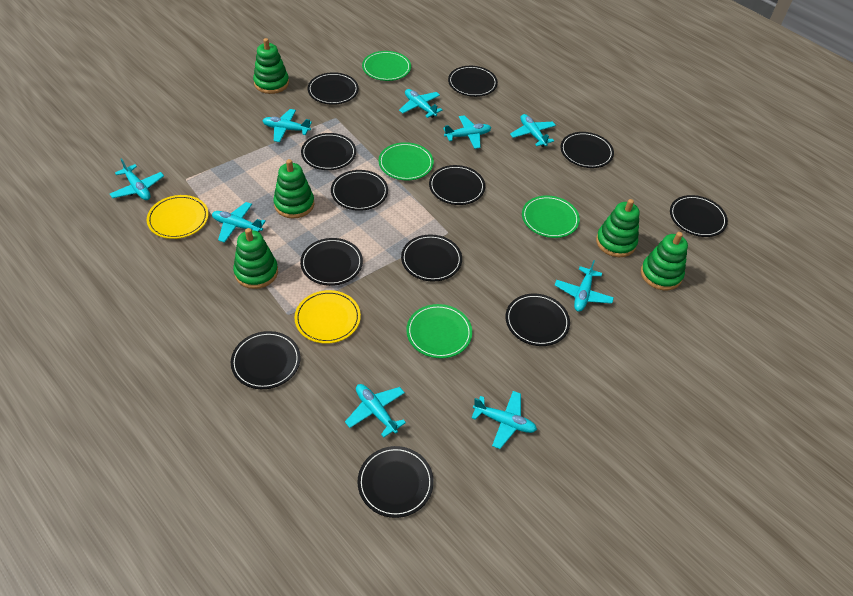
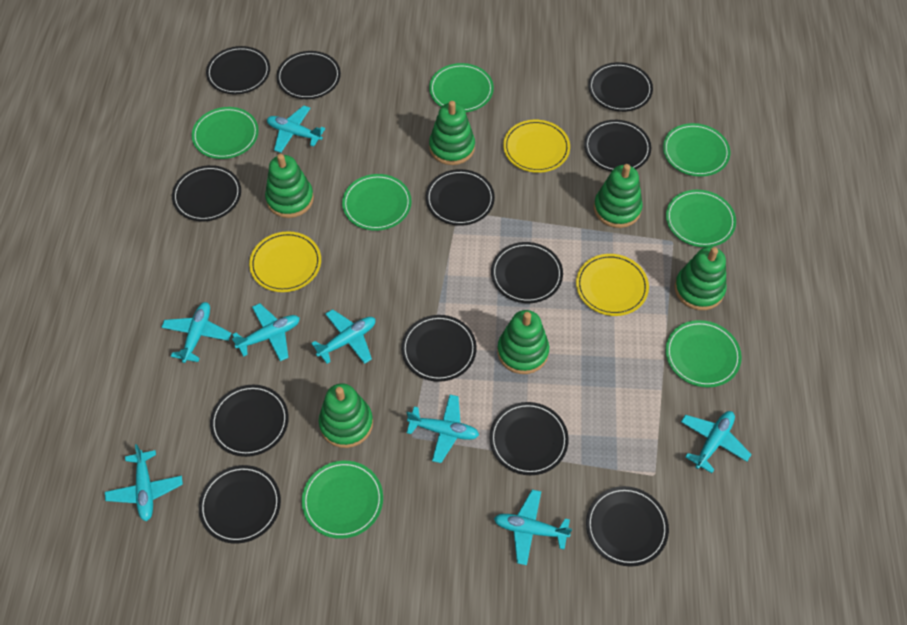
green plate: 4 -> 7
green stacking toy: 5 -> 6
turquoise plane: 9 -> 8
yellow plate: 2 -> 3

